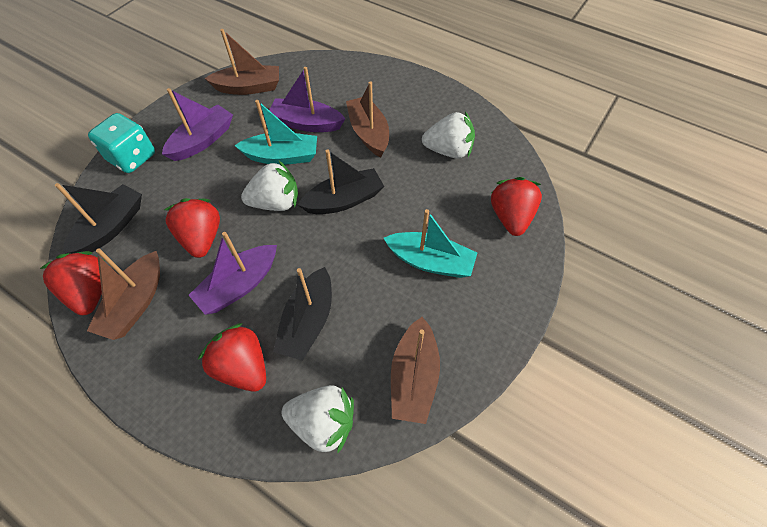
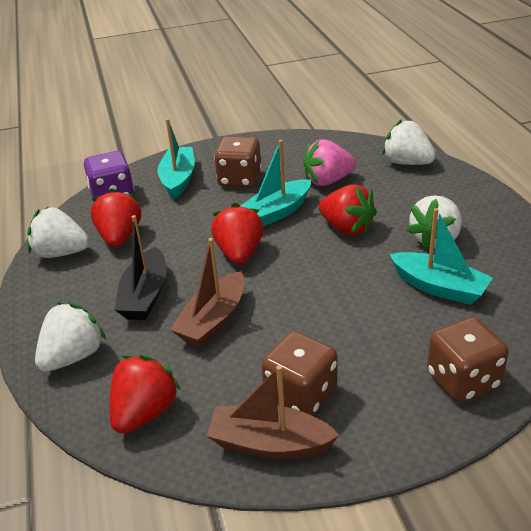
black boat: 3 -> 1
brown boat: 4 -> 2
brown dice: 0 -> 3
pink strawberry: 0 -> 1
purple boat: 3 -> 0
purple dice: 0 -> 1
turquoise boat: 2 -> 3
turquoise dice: 1 -> 0
white strawberry: 3 -> 4

